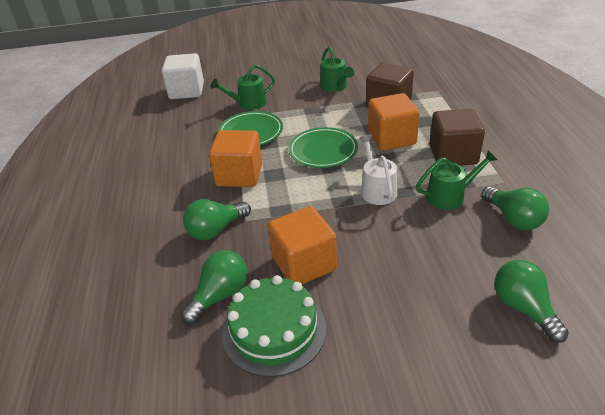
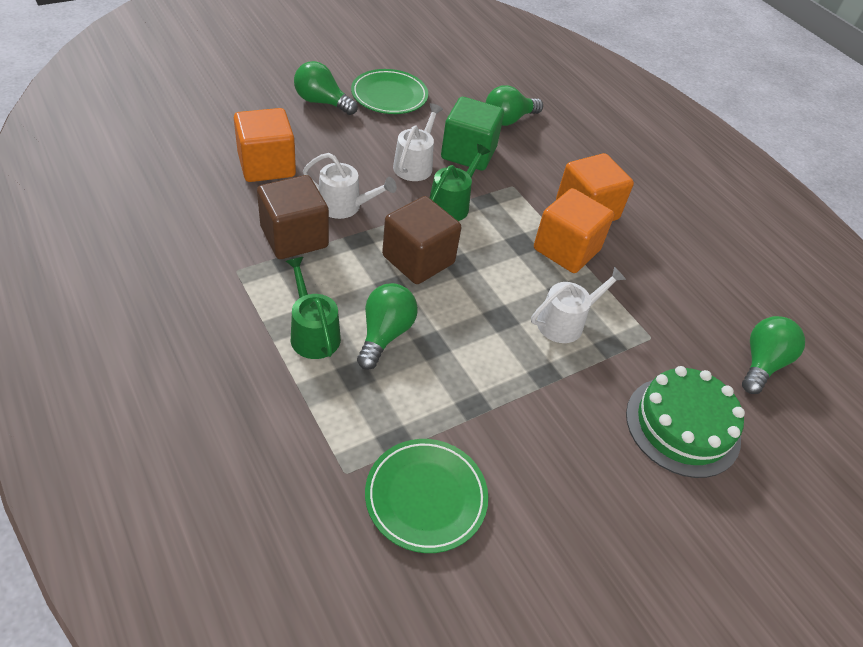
green cube: 0 -> 1
green watering can: 3 -> 2
white cube: 1 -> 0
white watering can: 1 -> 3

